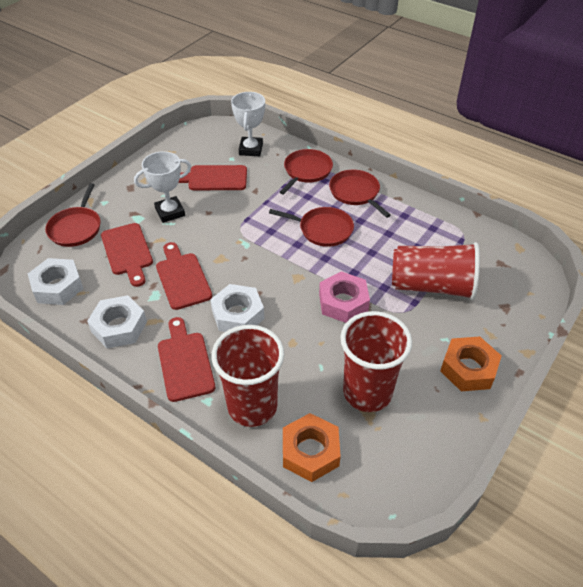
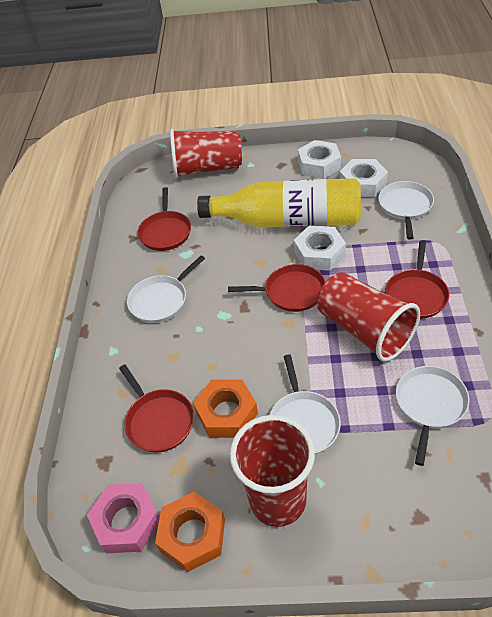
red cutting board: 4 -> 0
white pan: 0 -> 4
white trophy: 2 -> 0
yellow bottle: 0 -> 1

